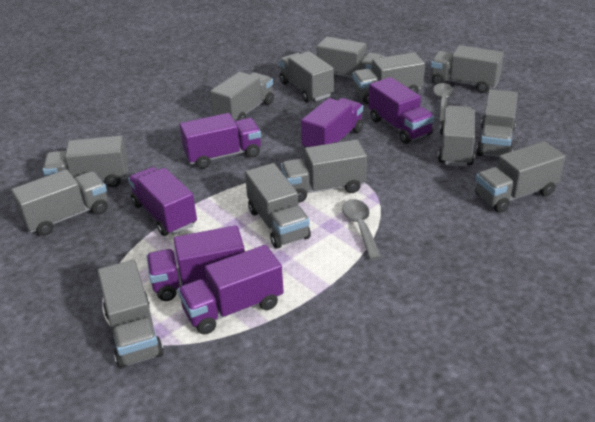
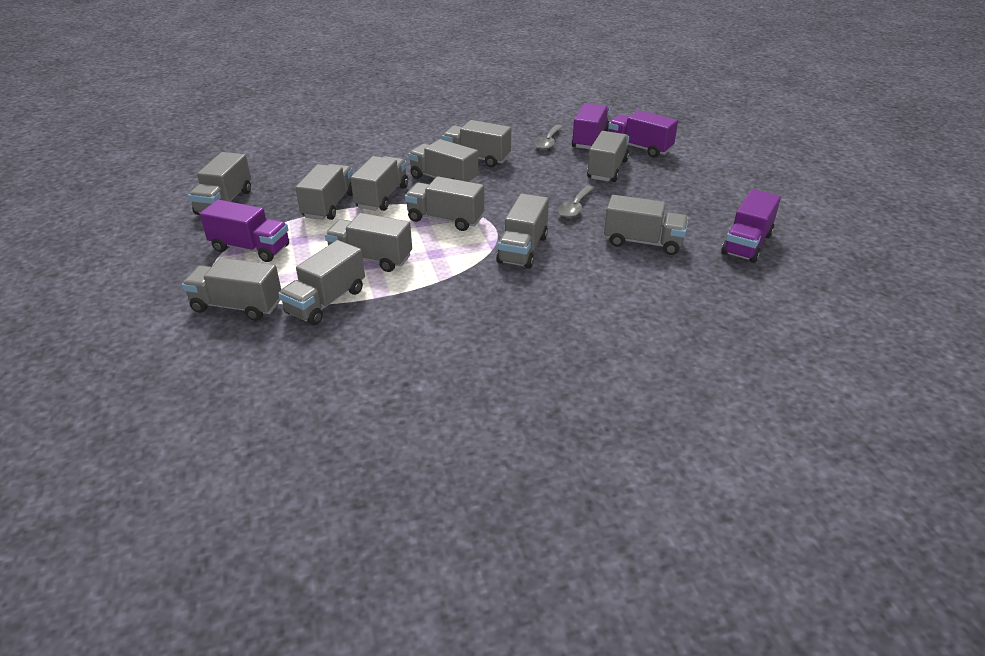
grey truck: 13 -> 12
purple truck: 6 -> 4

